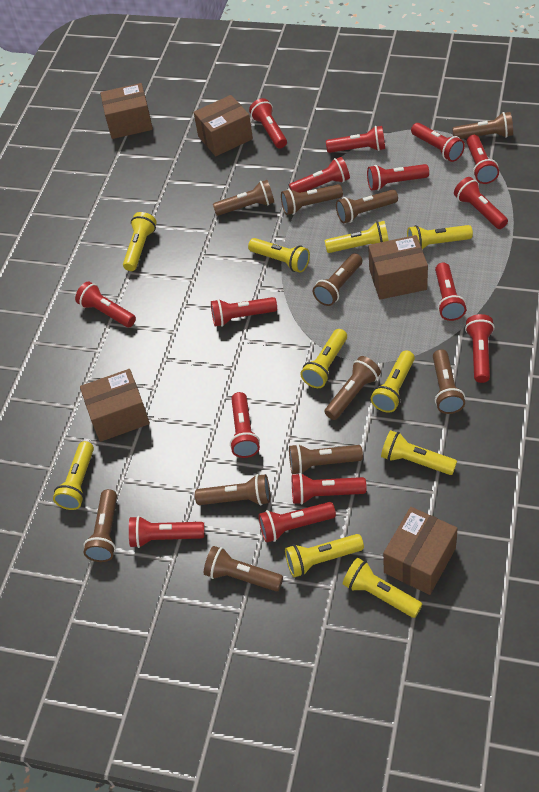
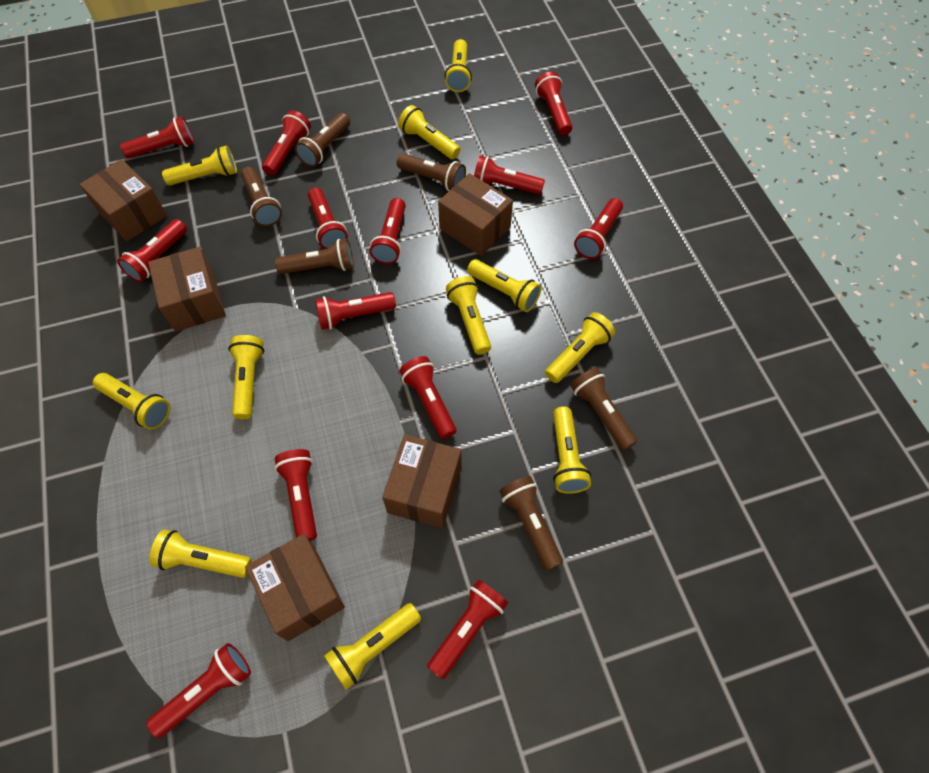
brown flashlight: 11 -> 6
red flashlight: 15 -> 13
yellow flashlight: 10 -> 11

